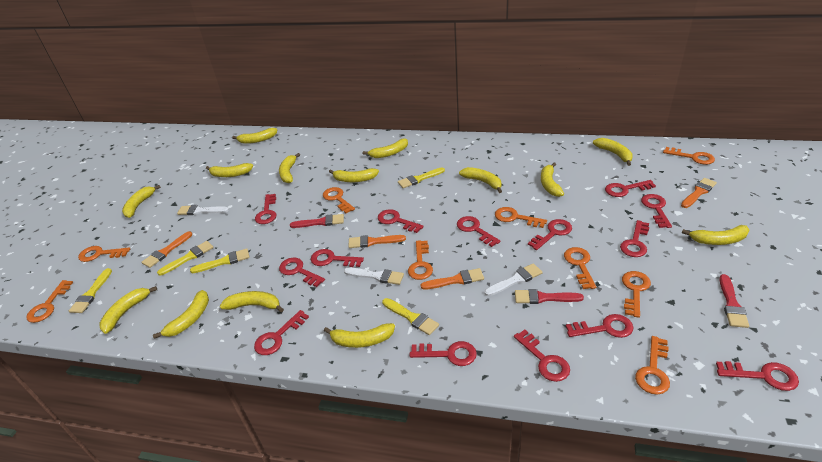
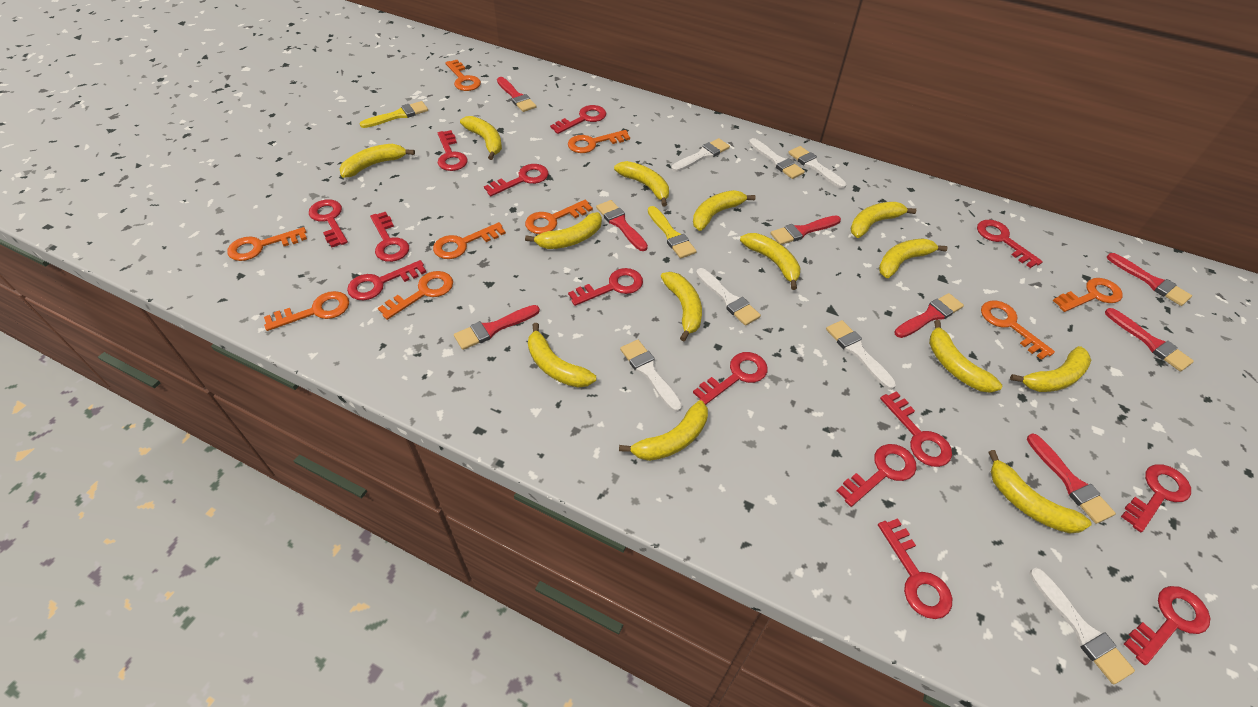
orange brush: 4 -> 0
red brush: 3 -> 8
white brush: 3 -> 7
yellow brush: 5 -> 2

